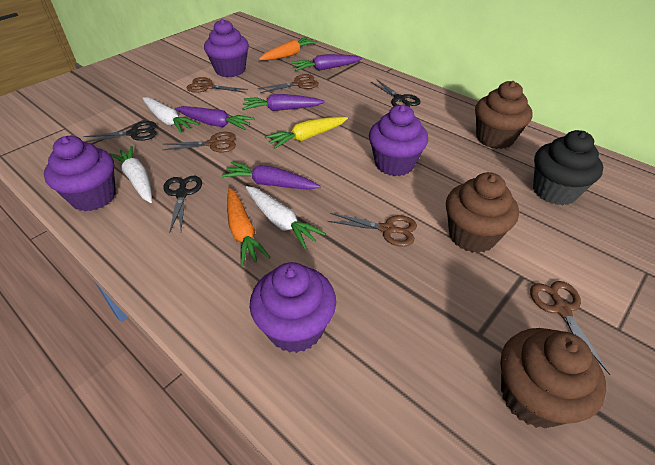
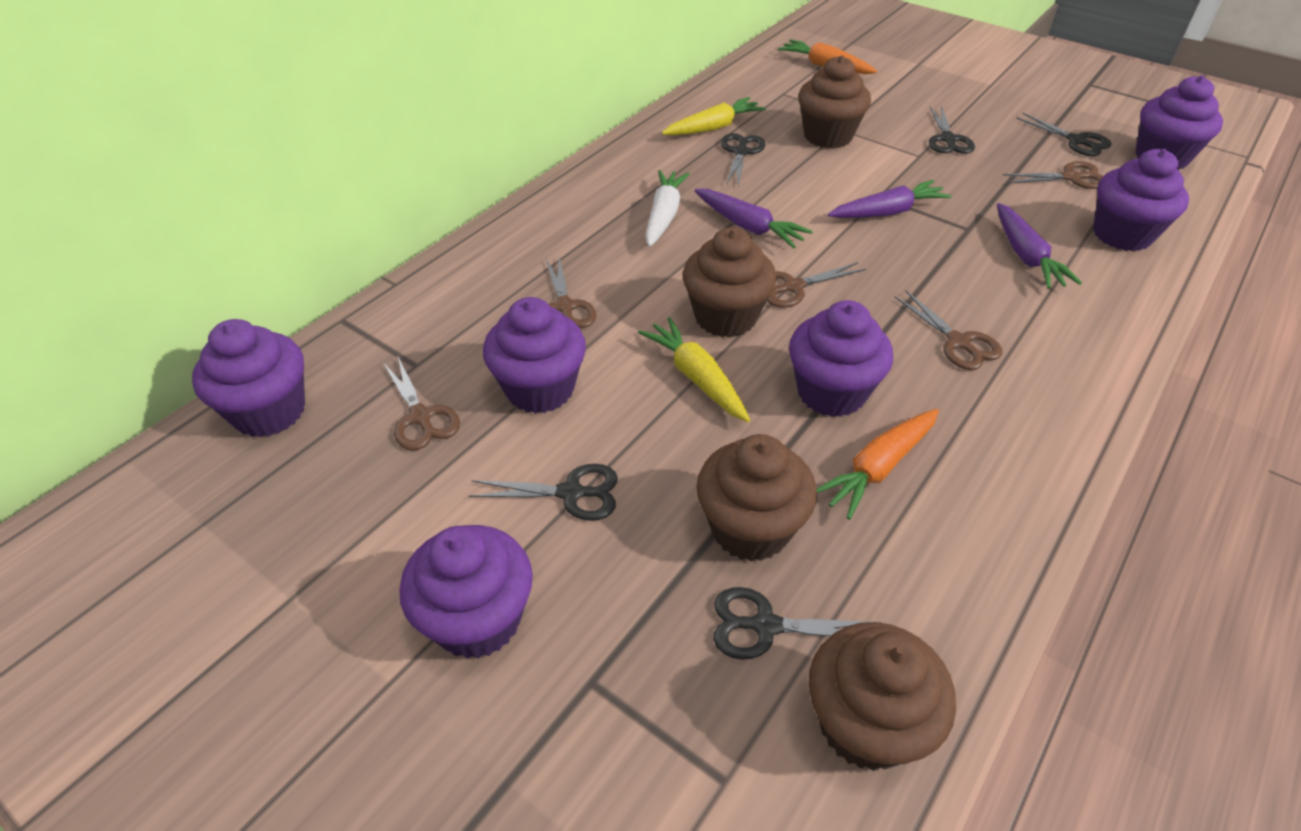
black cupcake: 1 -> 0
black scissors: 3 -> 5
brown cupcake: 3 -> 4
purple carrot: 4 -> 3
purple cupcake: 4 -> 6
white carrot: 3 -> 1
yellow carrot: 1 -> 2

